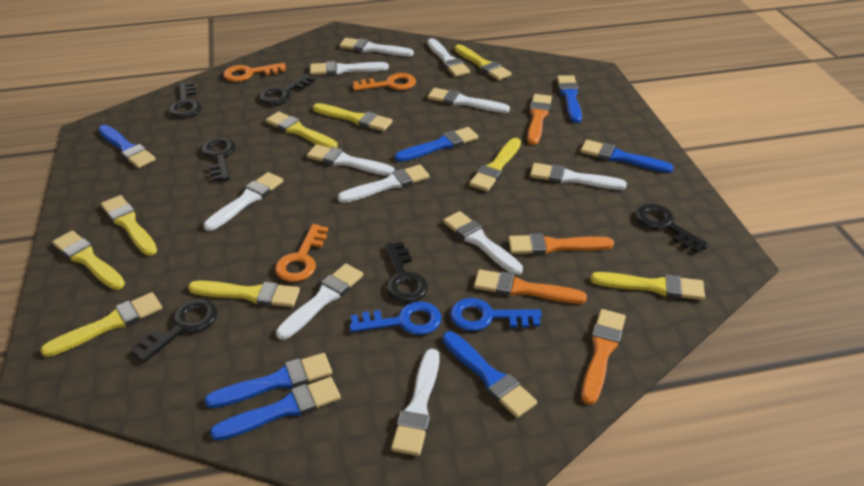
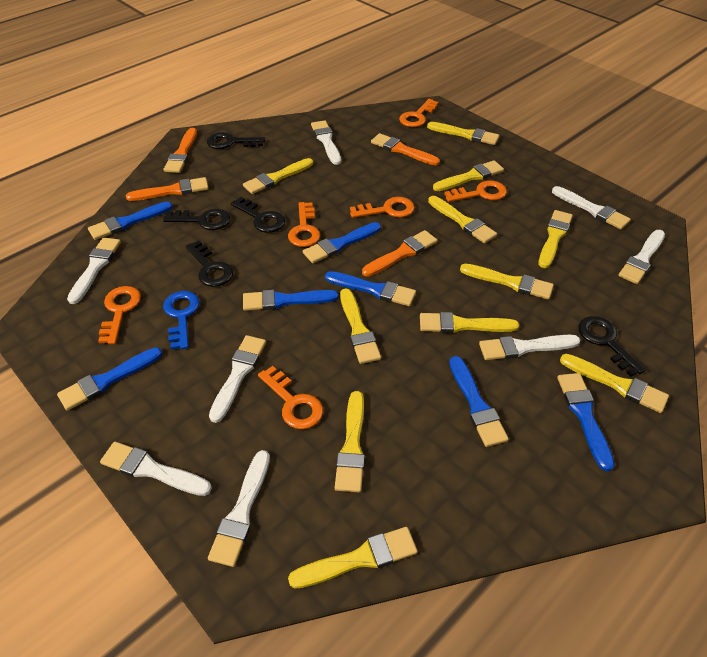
black key: 6 -> 5
blue key: 2 -> 1
orange key: 3 -> 6
white brush: 11 -> 8
yellow brush: 9 -> 11

